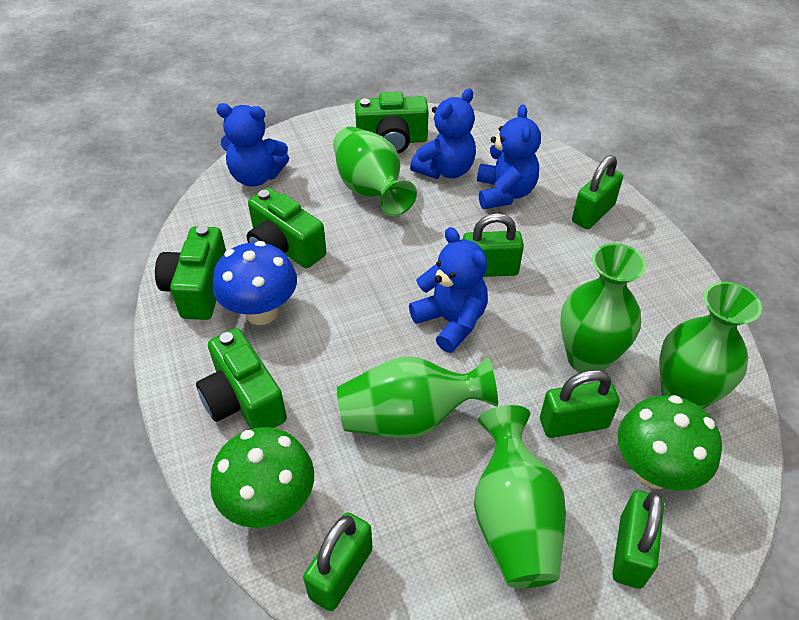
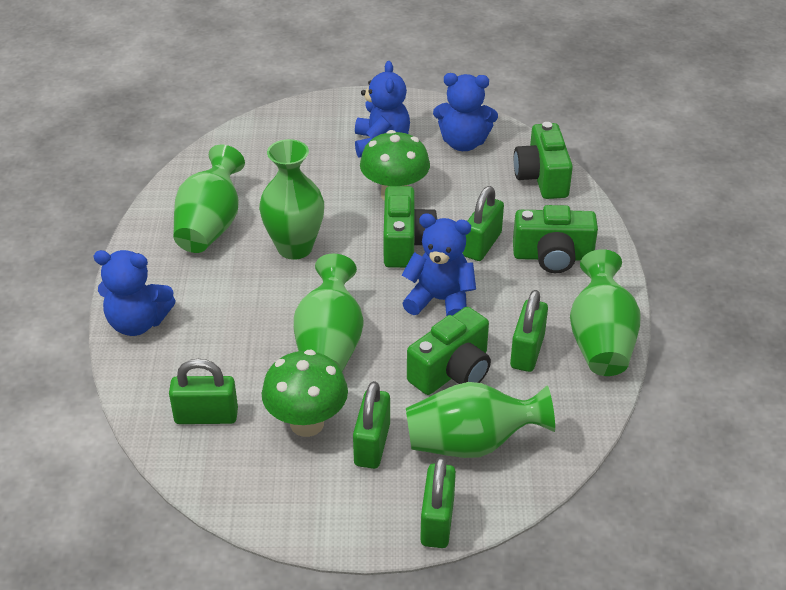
blue mushroom: 1 -> 0

